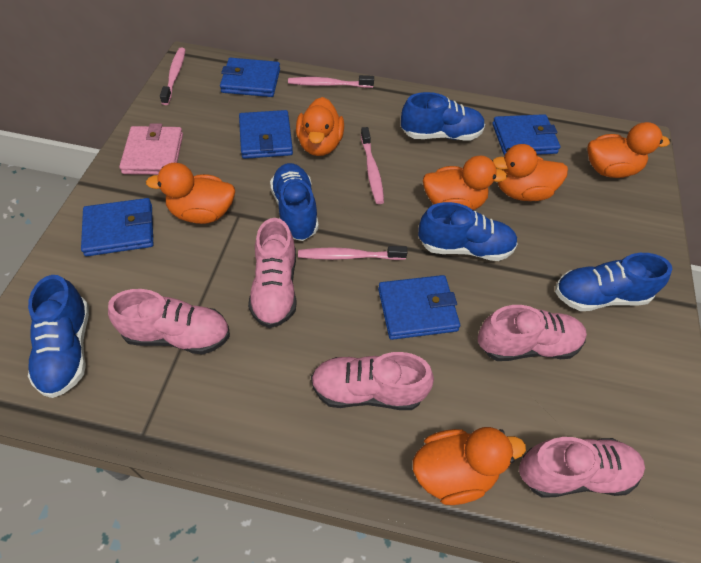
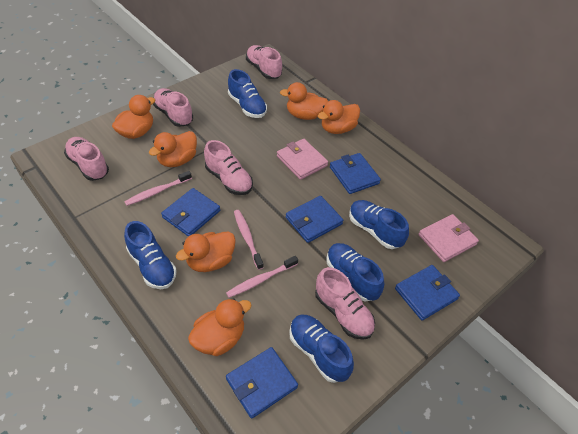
pink toothbrush: 4 -> 3
pink wallet: 1 -> 2

